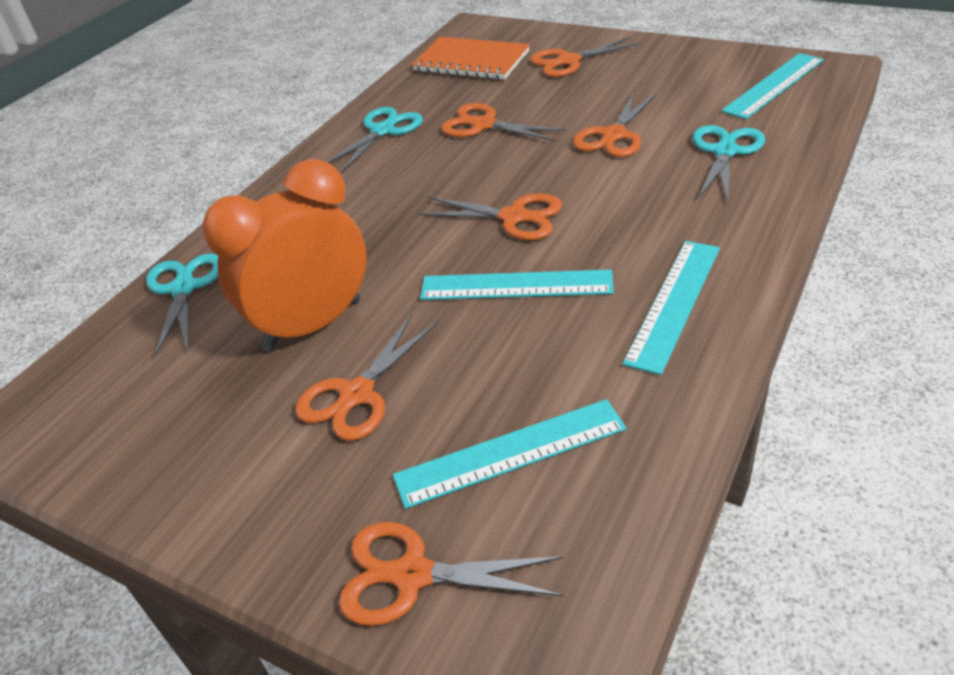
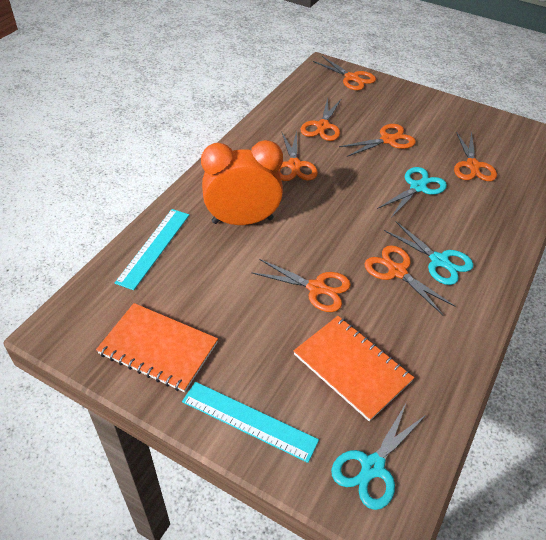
orange notebook: 1 -> 2
orange scissors: 6 -> 7
turquoise ruler: 4 -> 2

